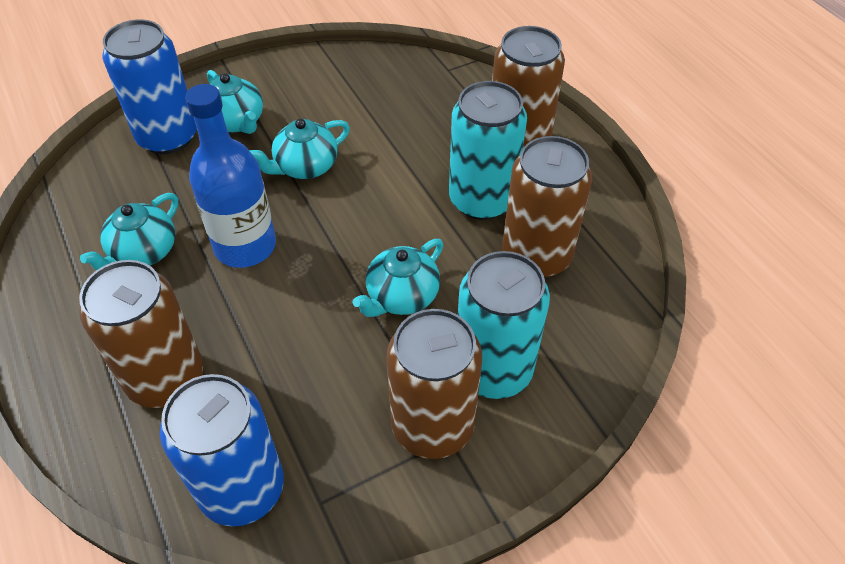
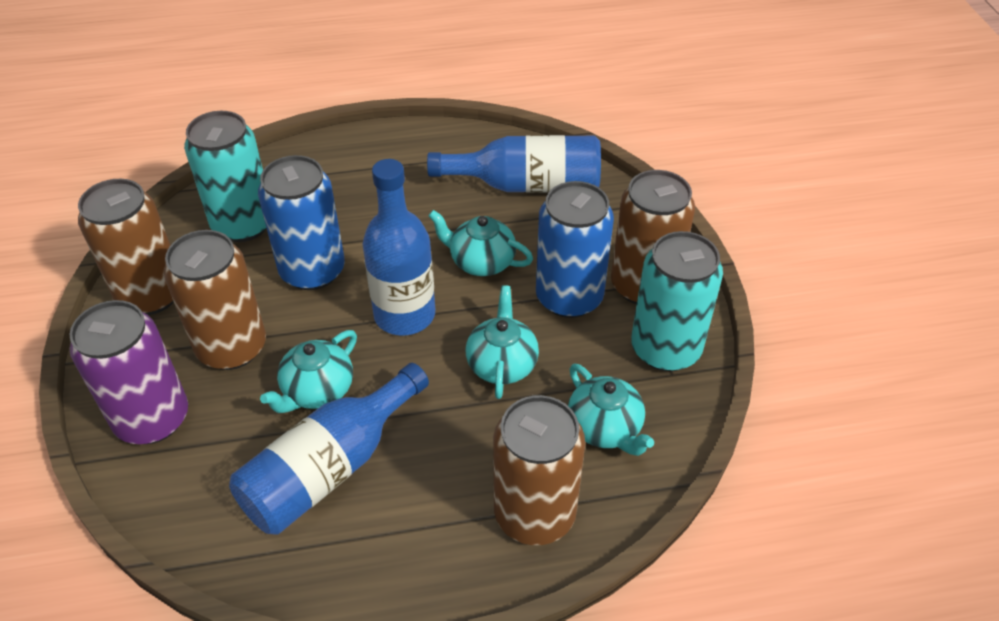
blue bottle: 1 -> 3
purple can: 0 -> 1

